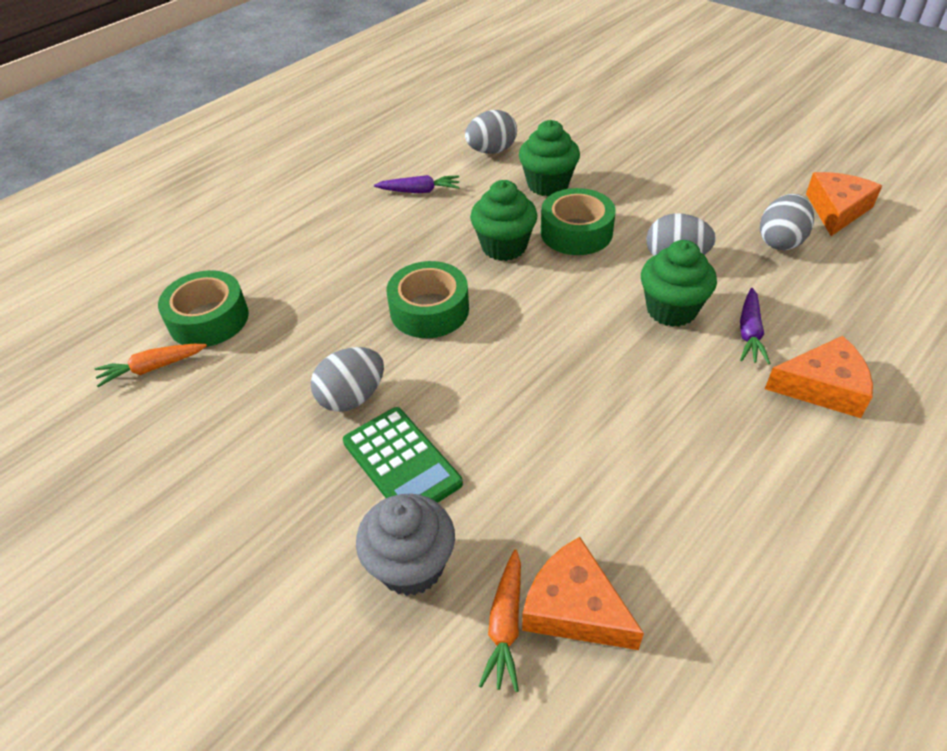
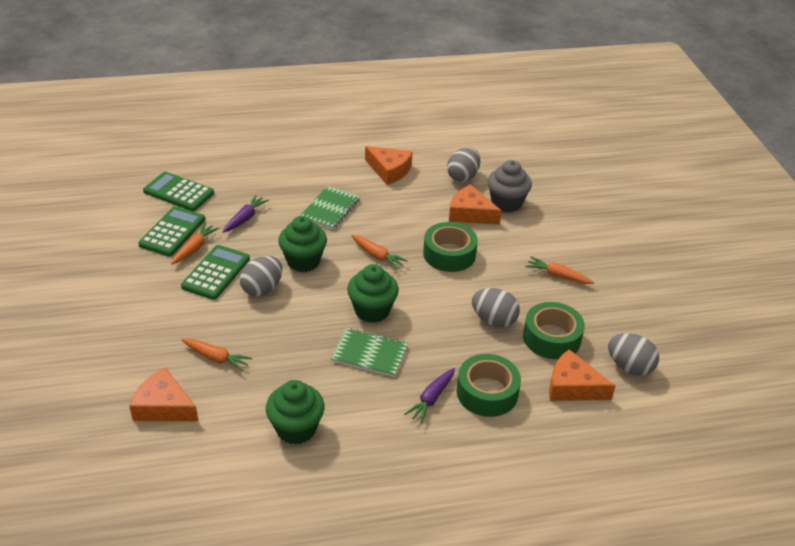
green calculator: 1 -> 3
green notebook: 0 -> 2
orange carrot: 2 -> 4
orange cheese: 3 -> 4

